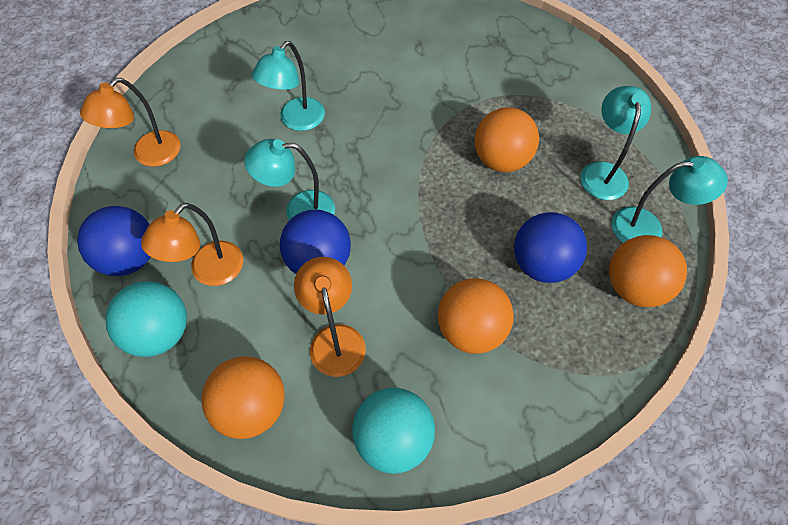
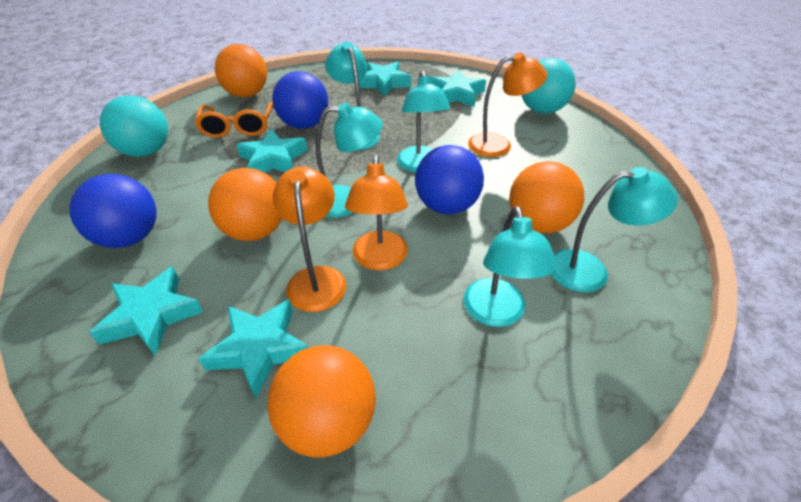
orange glasses: 0 -> 1
turquoise lamp: 4 -> 5
turquoise star: 0 -> 5

